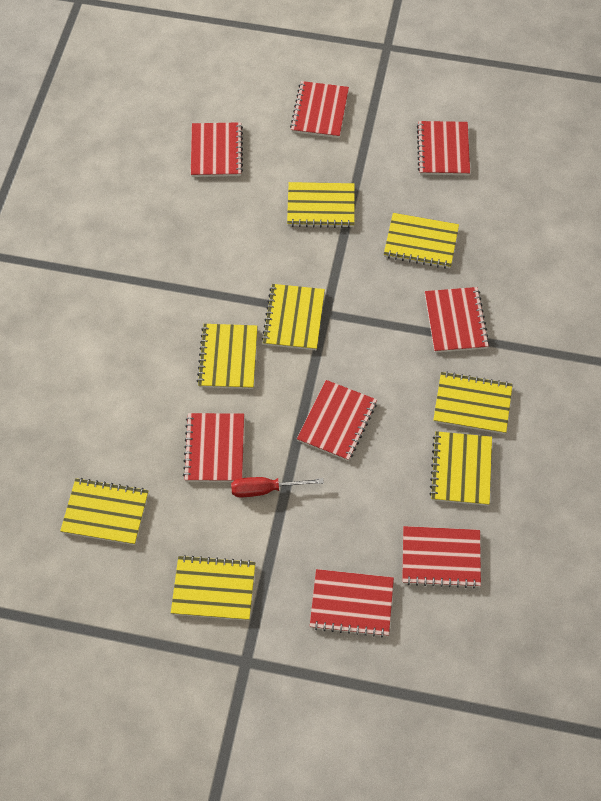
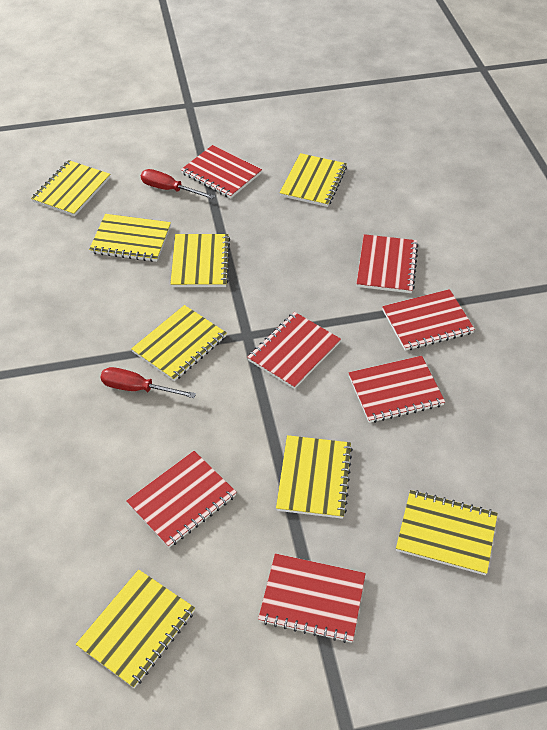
red notebook: 8 -> 7
red screwdriver: 1 -> 2

